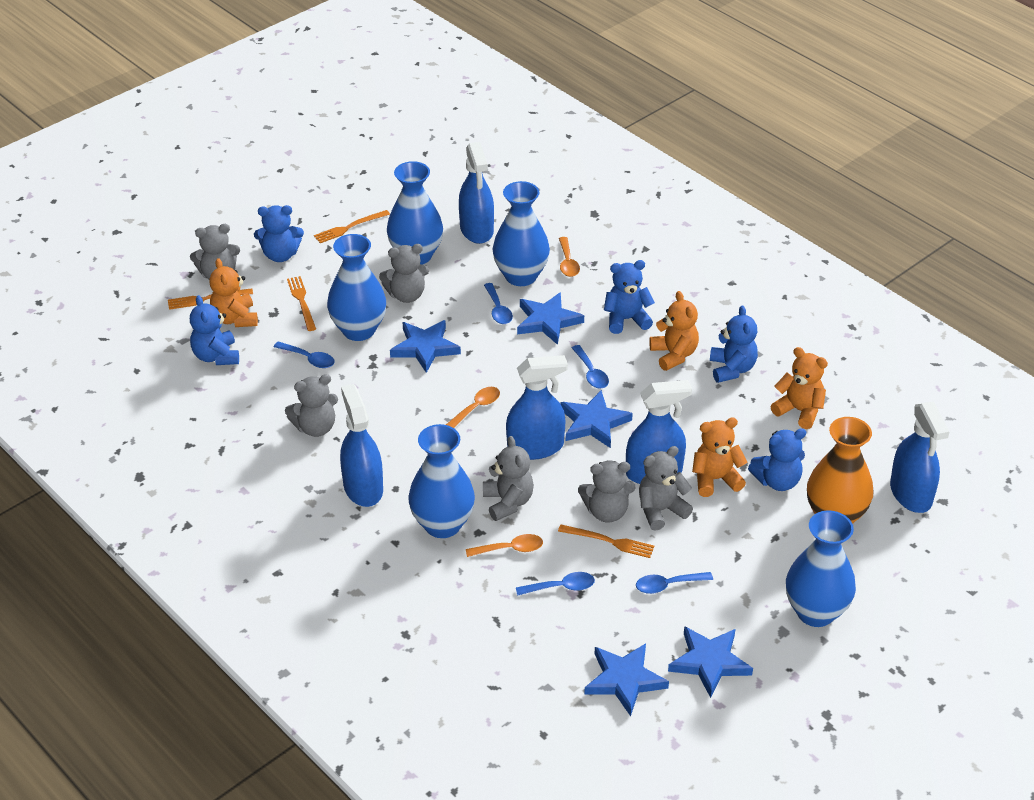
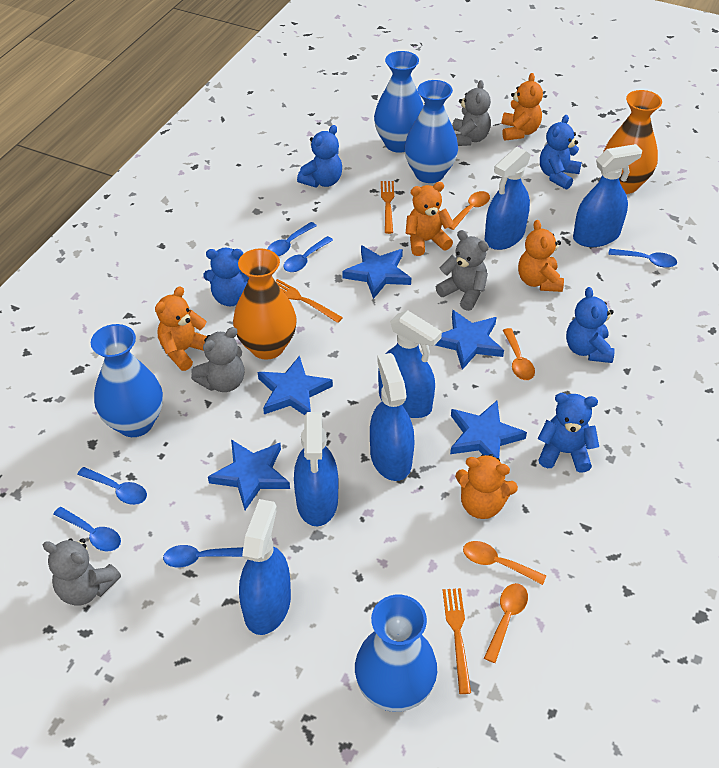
blue spoon: 5 -> 6
blue spray bottle: 5 -> 6
blue vase: 5 -> 4
grey teddy bear: 6 -> 4
orange fork: 4 -> 3
orange spoon: 3 -> 4
orange teddy bear: 4 -> 5
orange vase: 1 -> 2

